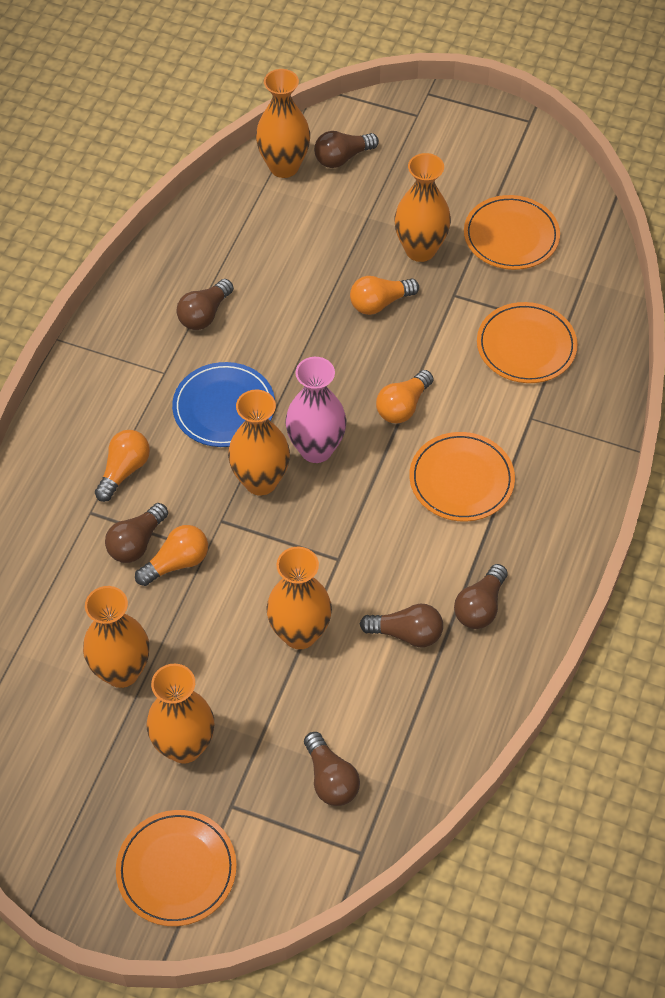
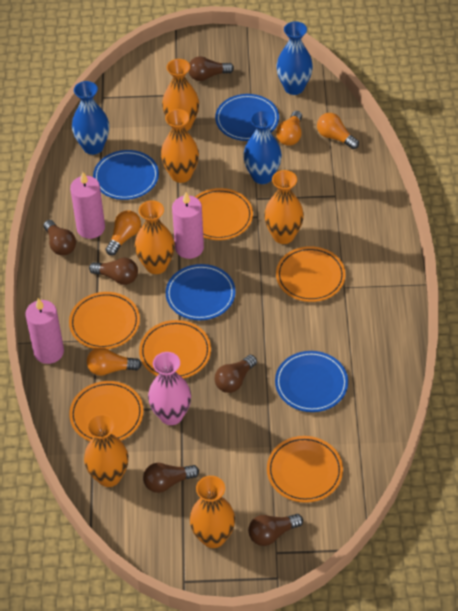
blue plate: 1 -> 4
blue vase: 0 -> 3
orange plate: 4 -> 6
pink candle: 0 -> 3

